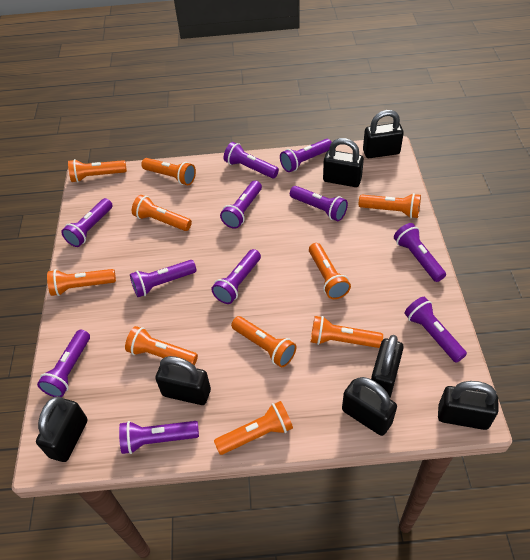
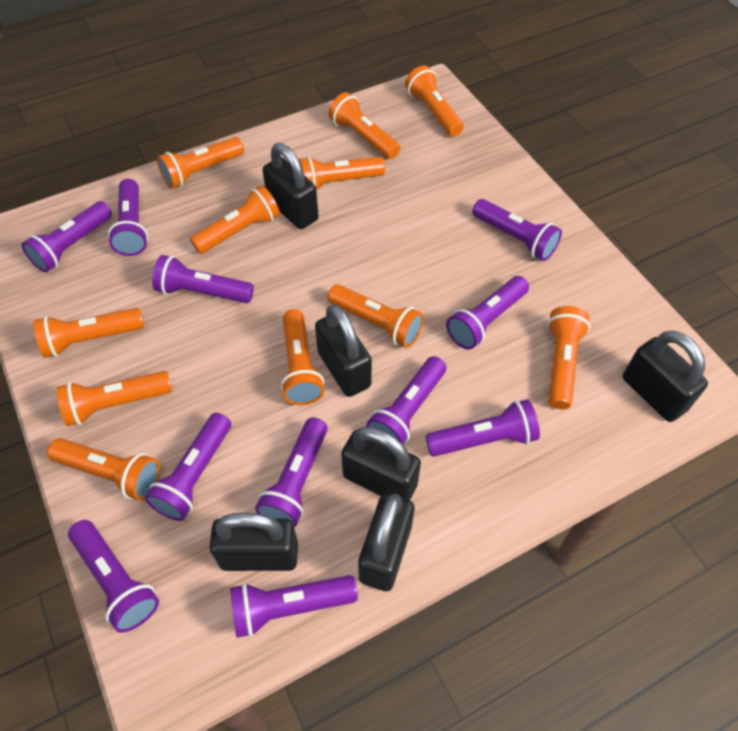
black padlock: 7 -> 6
orange flashlight: 10 -> 11

